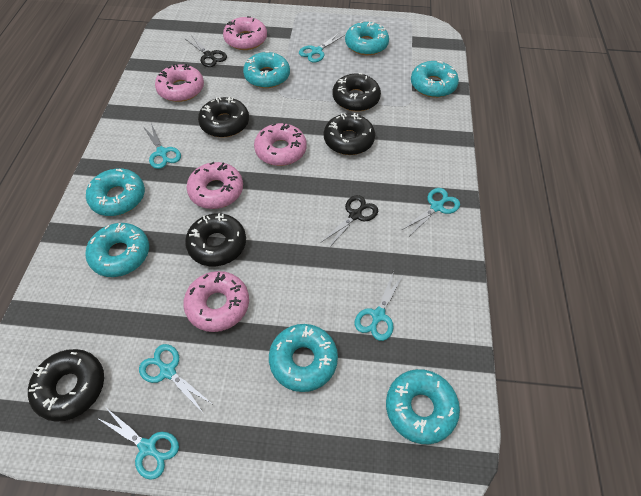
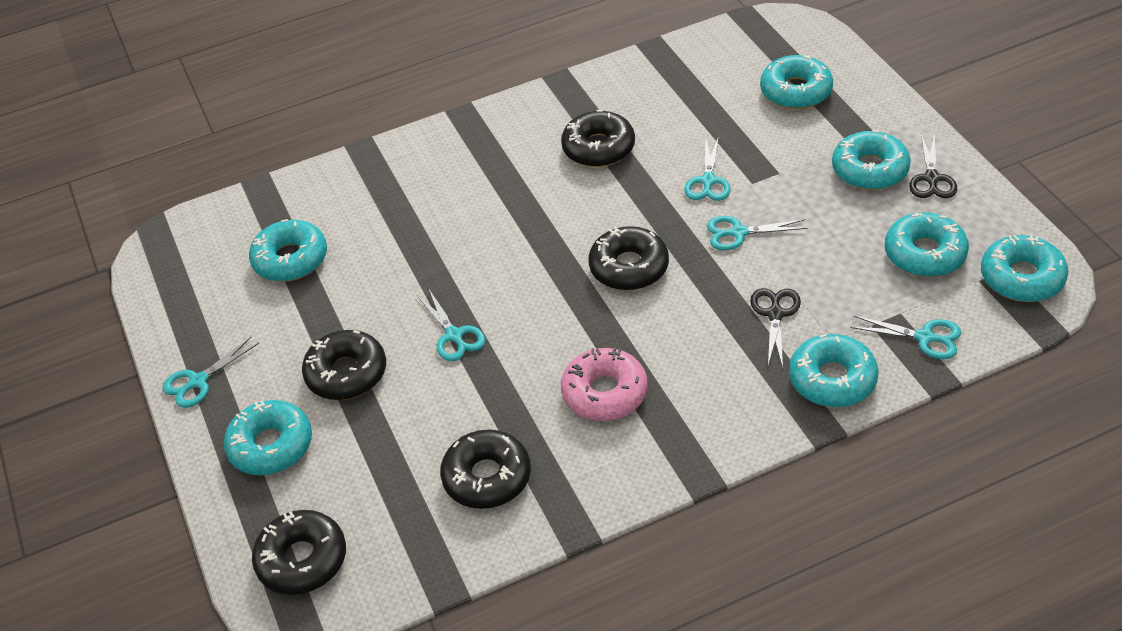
pink donut: 5 -> 1
turquoise scissors: 6 -> 5

